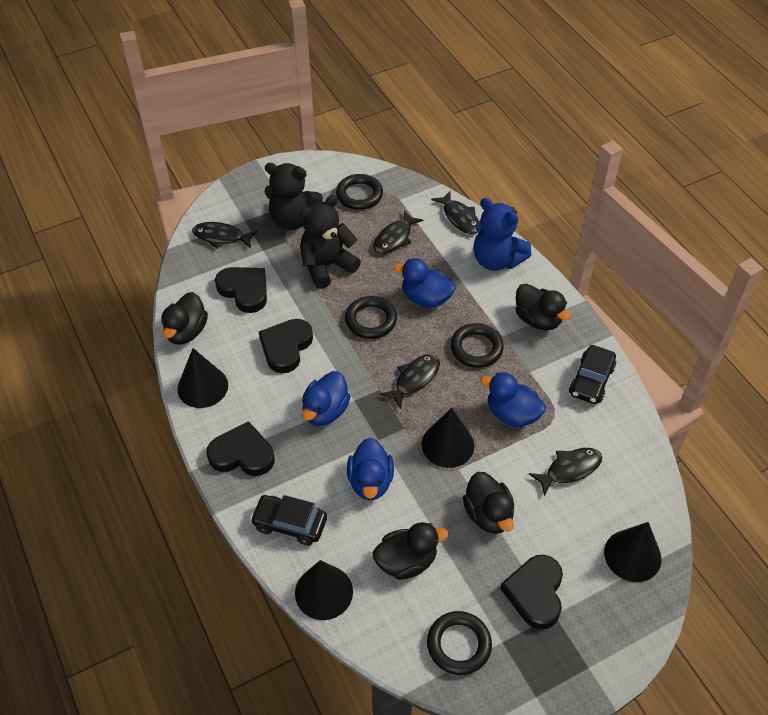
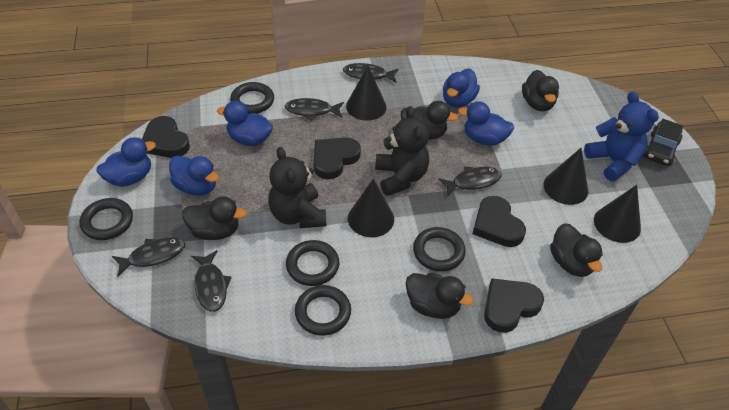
black car: 2 -> 1
black duck: 4 -> 5
black ring: 4 -> 5
blue duck: 4 -> 5

